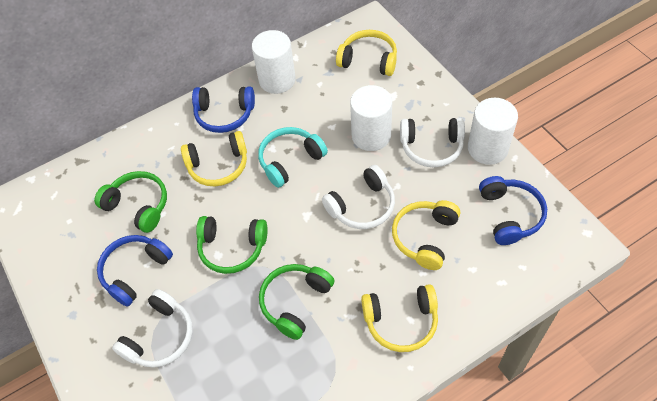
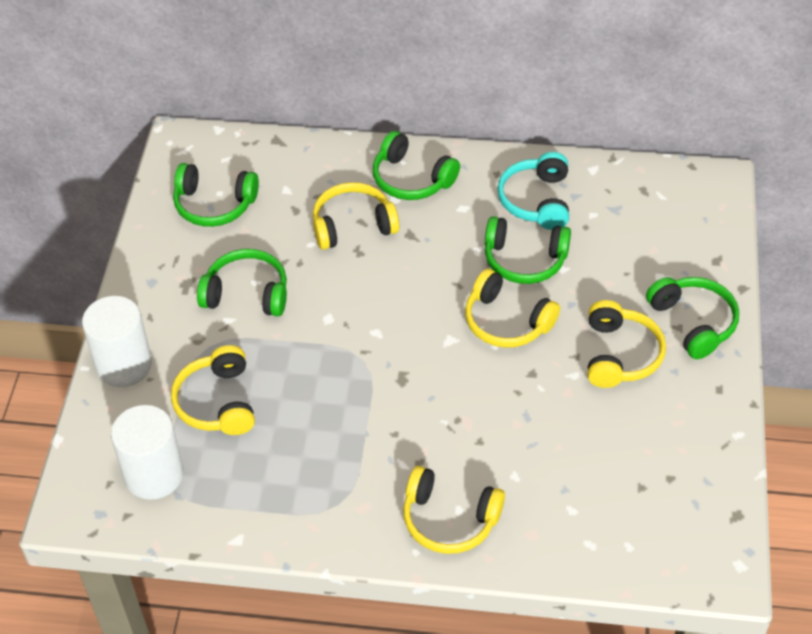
blue headphones: 3 -> 0
green headphones: 3 -> 5
white cylinder: 3 -> 2
white headphones: 3 -> 0
yellow headphones: 4 -> 5

